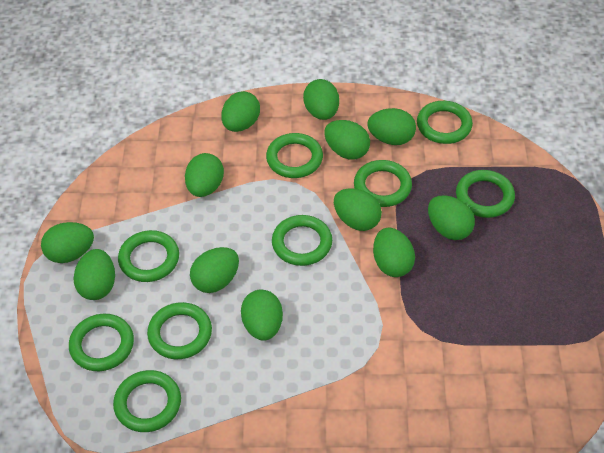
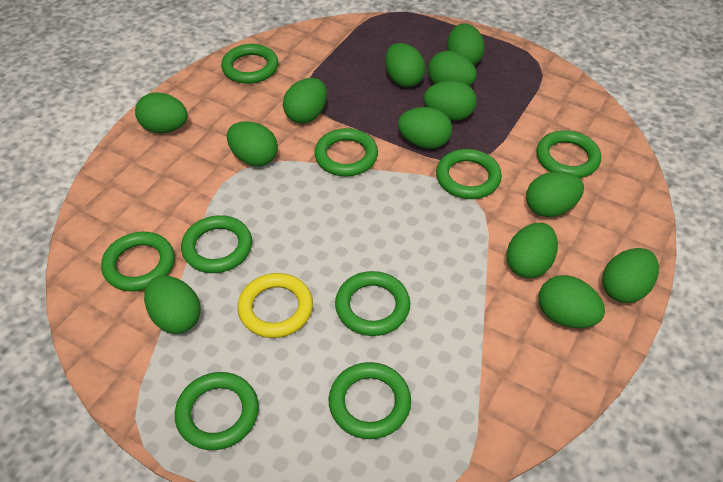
green egg: 12 -> 13
yellow ring: 0 -> 1

